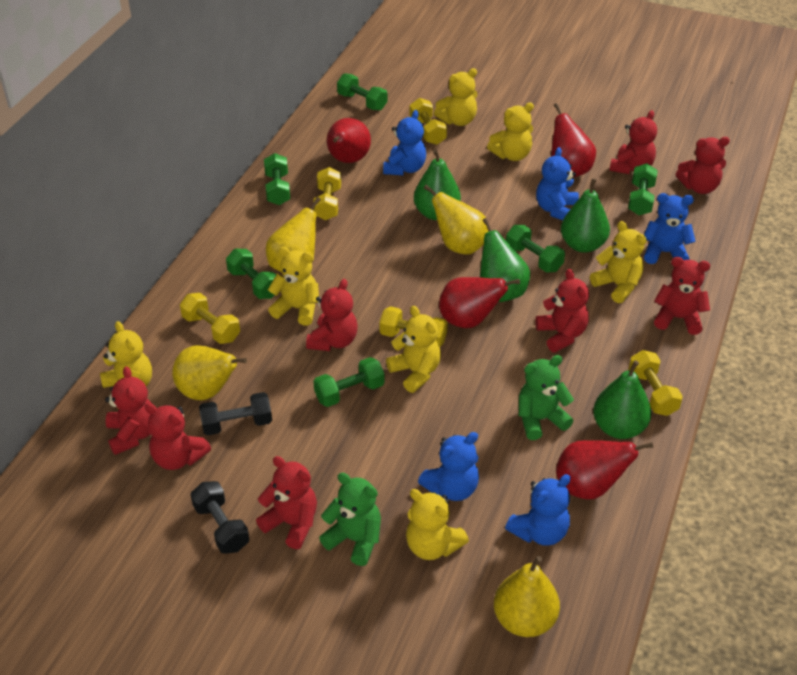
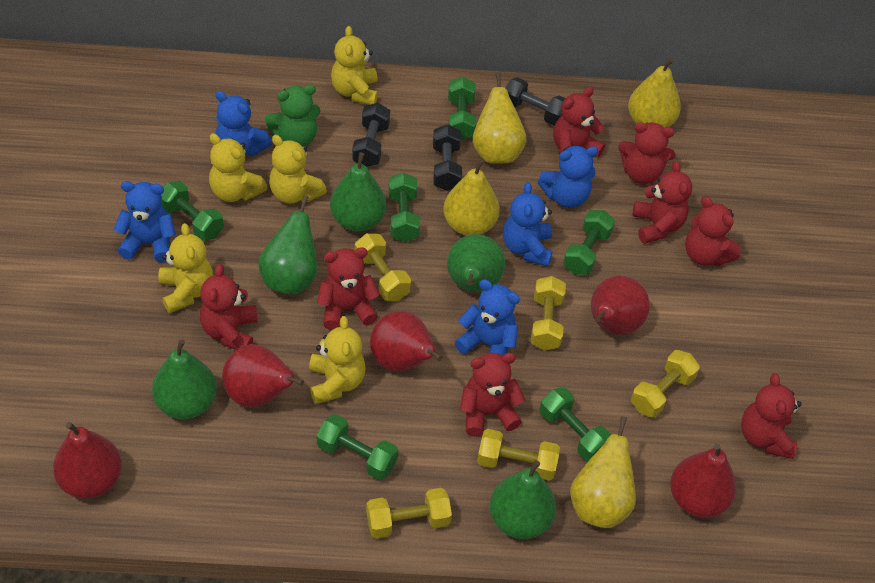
black dumbbell: 2 -> 3
green pear: 4 -> 5
green teddy bear: 2 -> 1
red pear: 4 -> 5
yellow teddy bear: 7 -> 5

